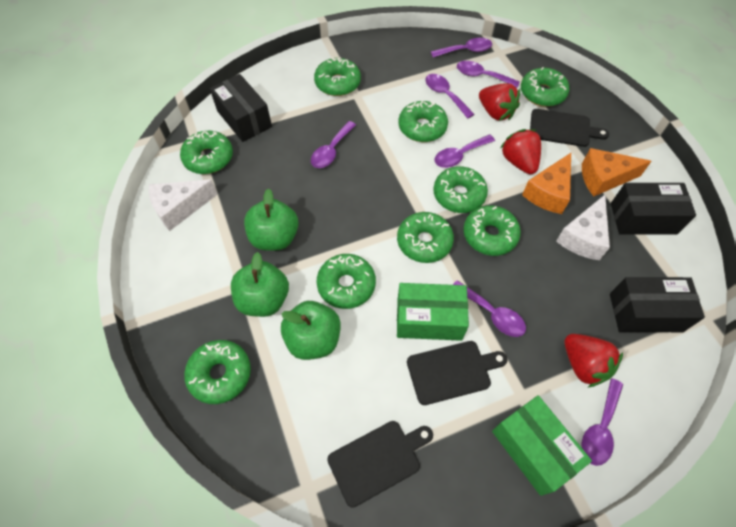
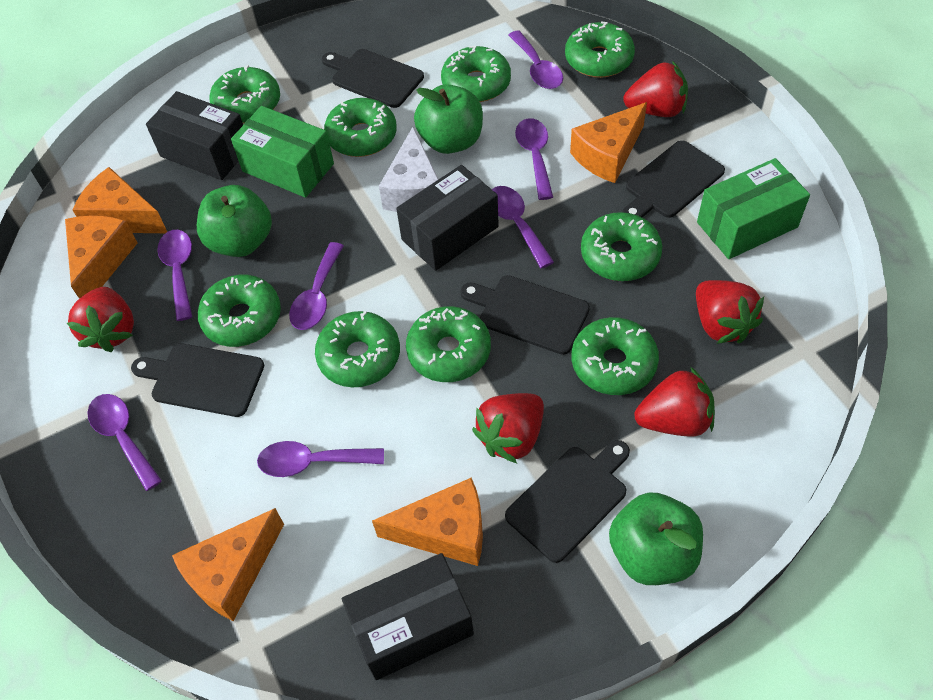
black cutting board: 3 -> 5
orange cheese: 2 -> 5
red strawberry: 3 -> 5
white cheese: 2 -> 1

